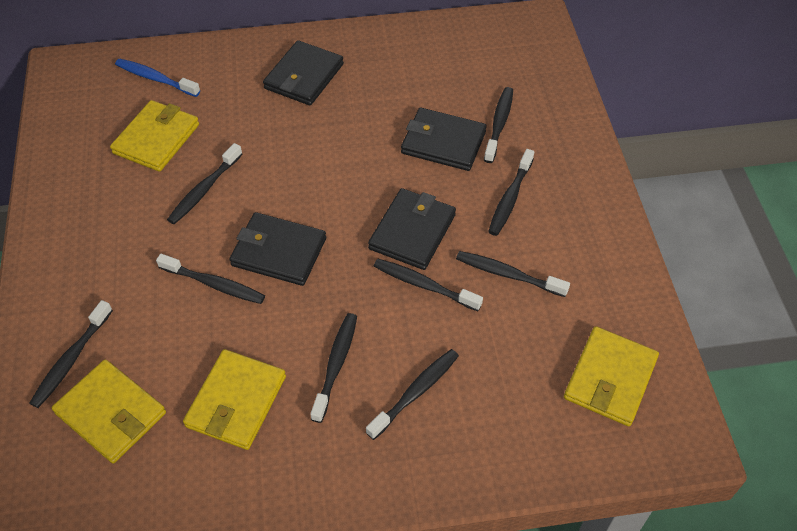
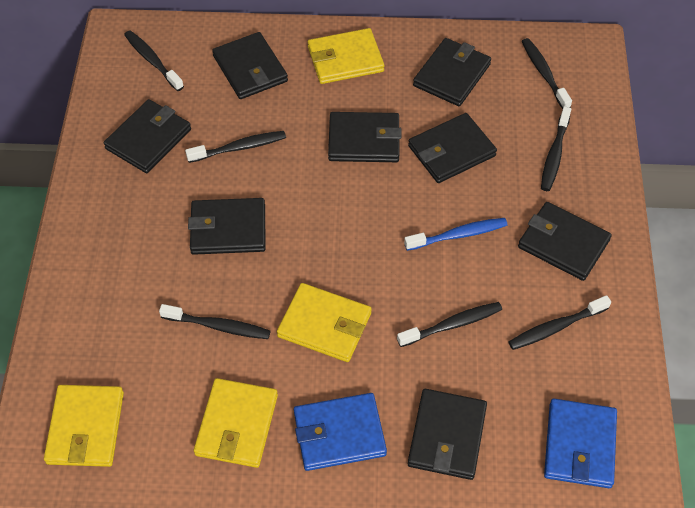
black toothbrush: 9 -> 7
black wallet: 4 -> 8
blue wallet: 0 -> 2

